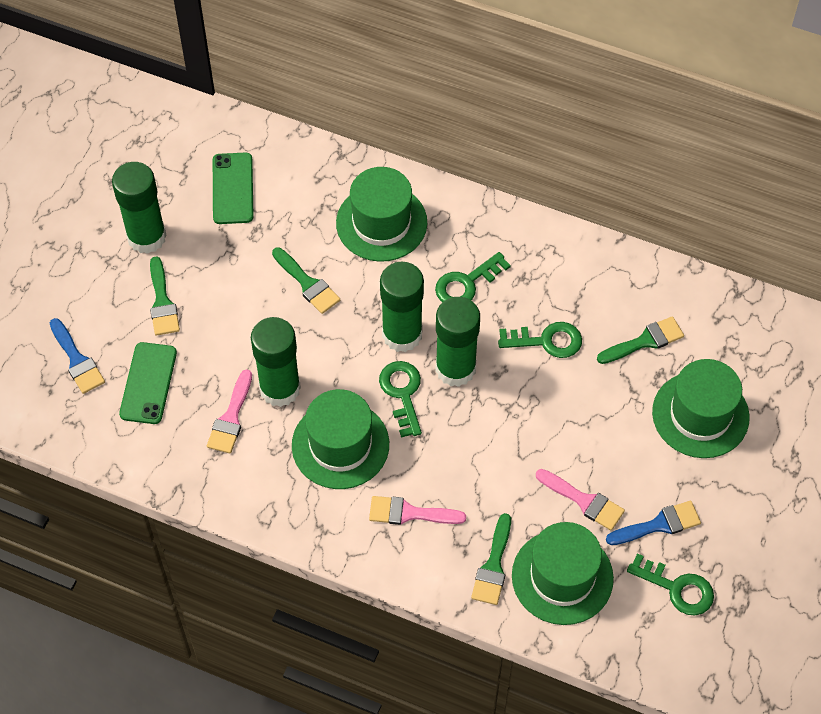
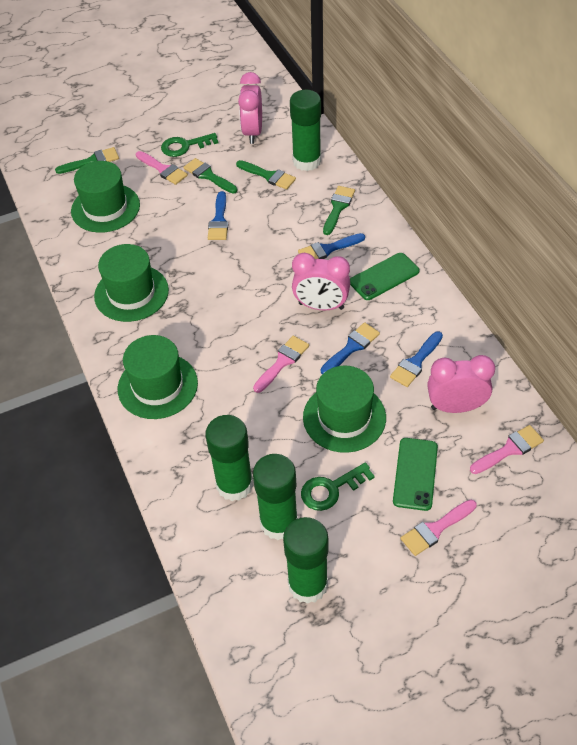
blue brush: 2 -> 4
green key: 4 -> 2
pink brush: 3 -> 4
pink clock: 0 -> 3

